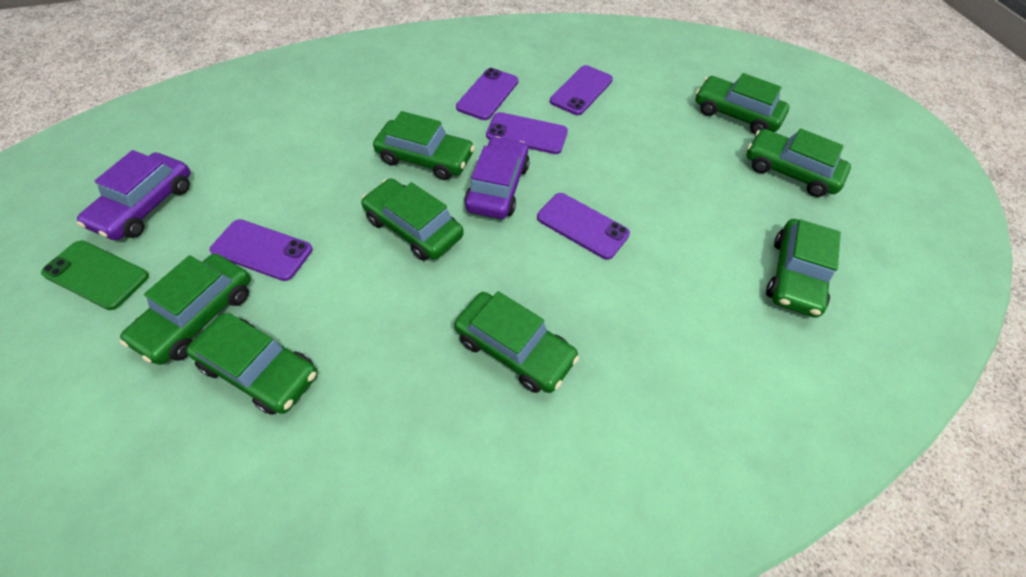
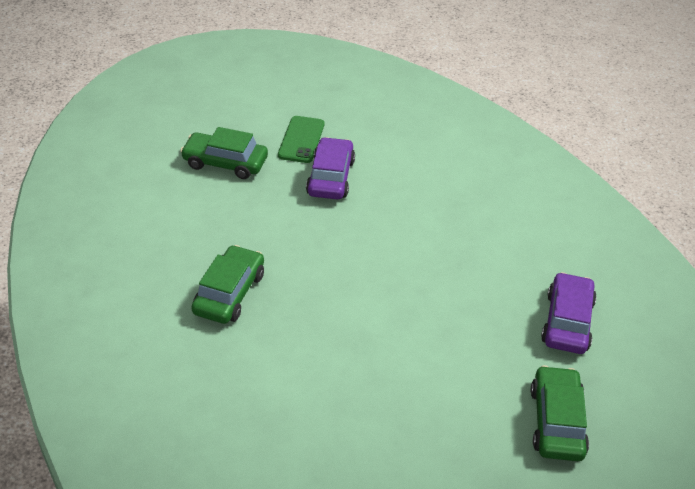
green car: 8 -> 3
purple phone: 5 -> 0

